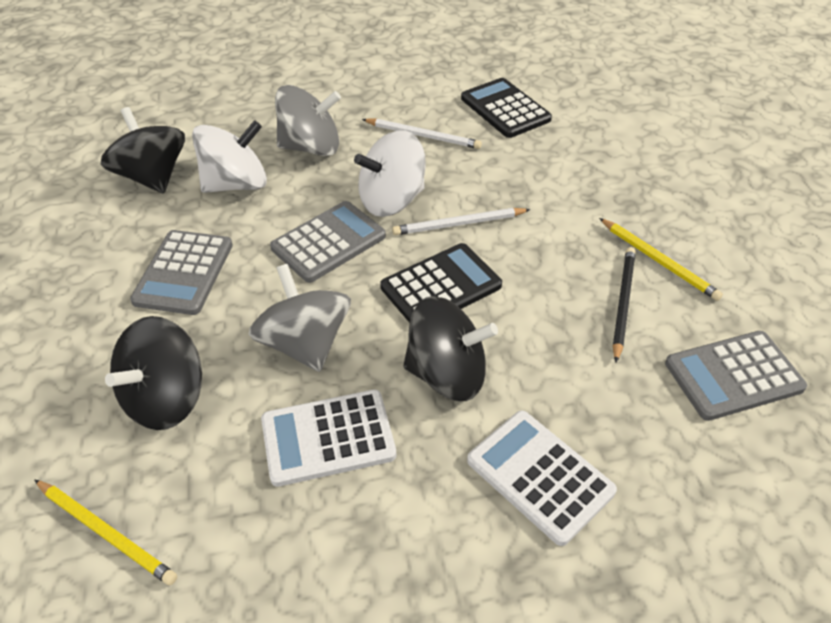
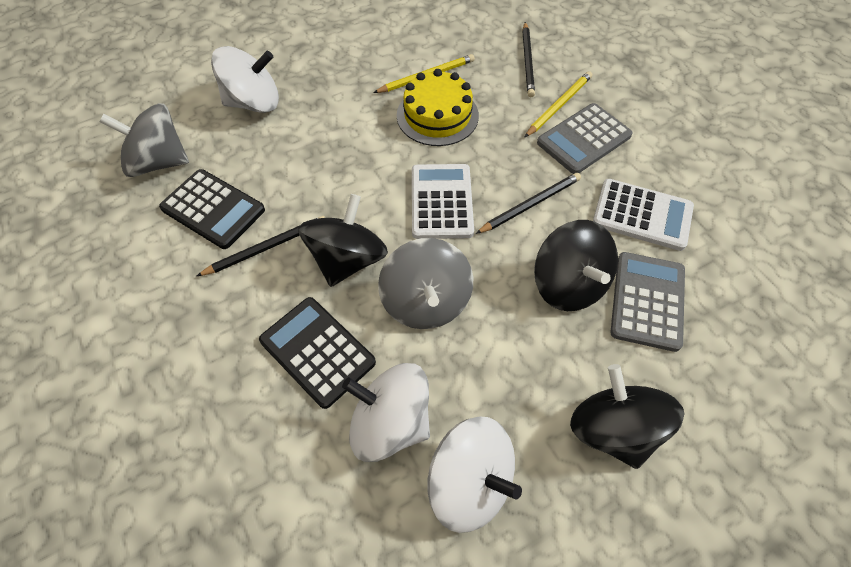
black pencil: 1 -> 3
grey calculator: 3 -> 2
white pencil: 2 -> 0
white spinning top: 2 -> 3
yellow cake: 0 -> 1

